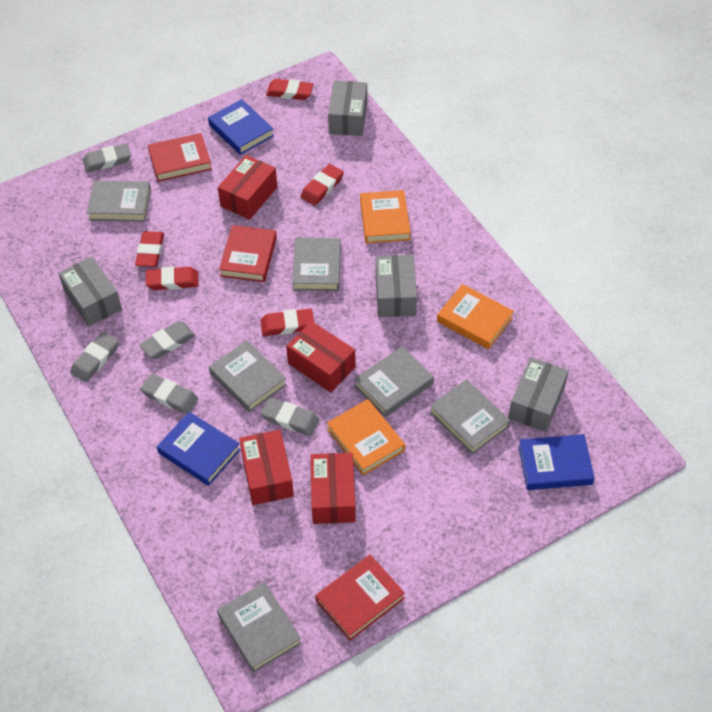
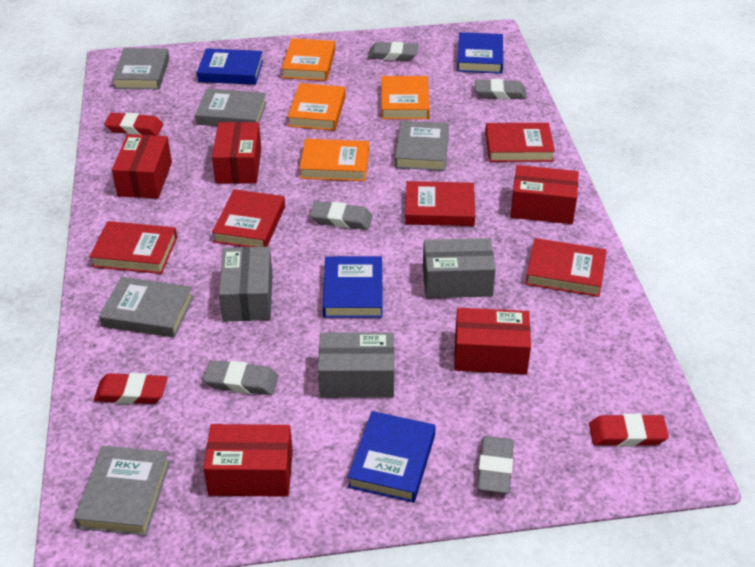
blue book: 3 -> 4
grey book: 6 -> 5
grey box: 4 -> 3
orange book: 3 -> 4
red book: 3 -> 5
red box: 4 -> 5
red eraser: 5 -> 3

